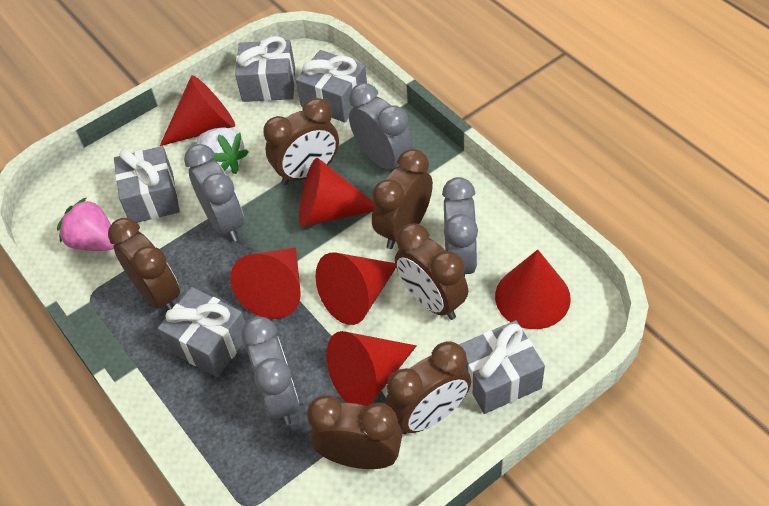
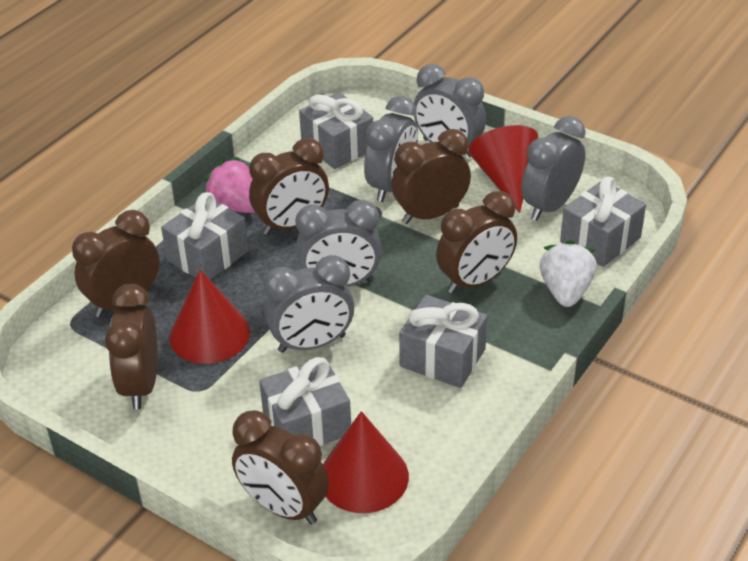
grey clock: 4 -> 5
red cone: 6 -> 3

